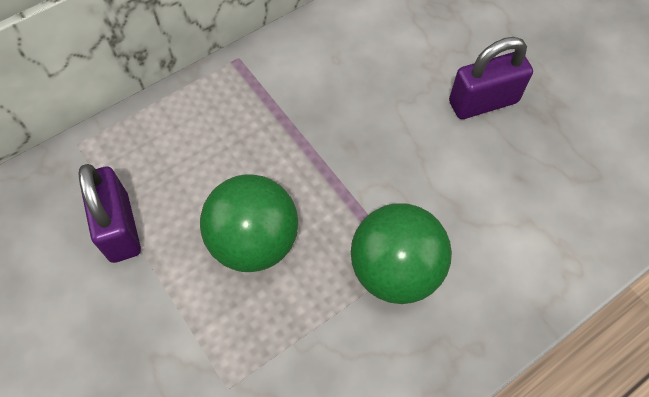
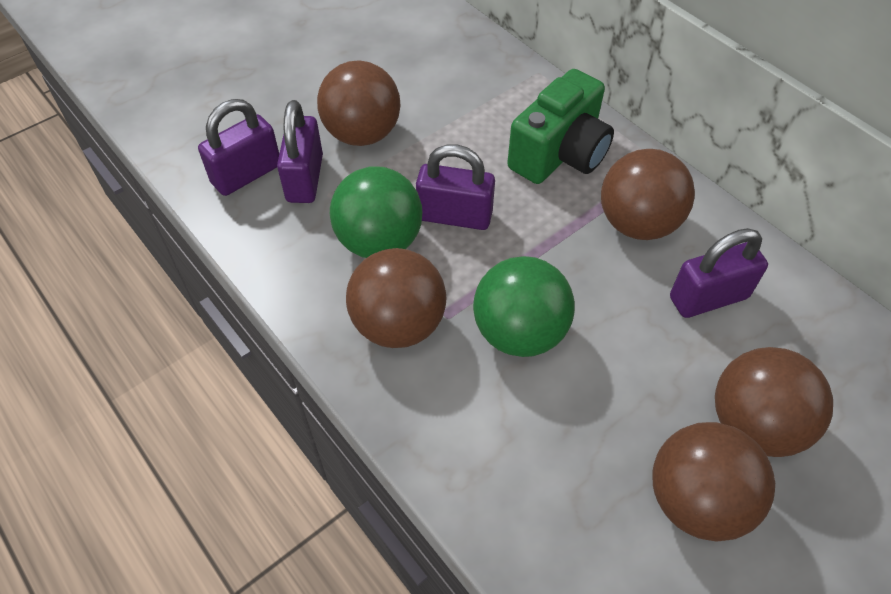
brown ball: 0 -> 5
green camera: 0 -> 1
purple padlock: 2 -> 4

